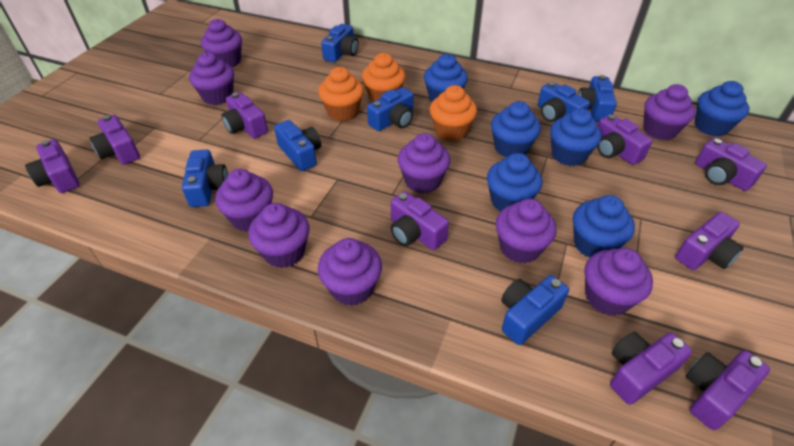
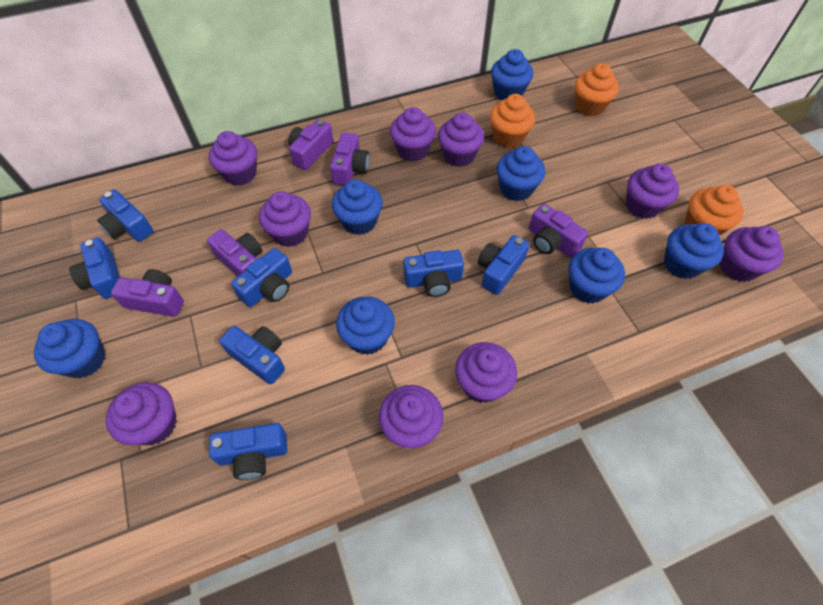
blue cupcake: 6 -> 7
purple camera: 9 -> 5

